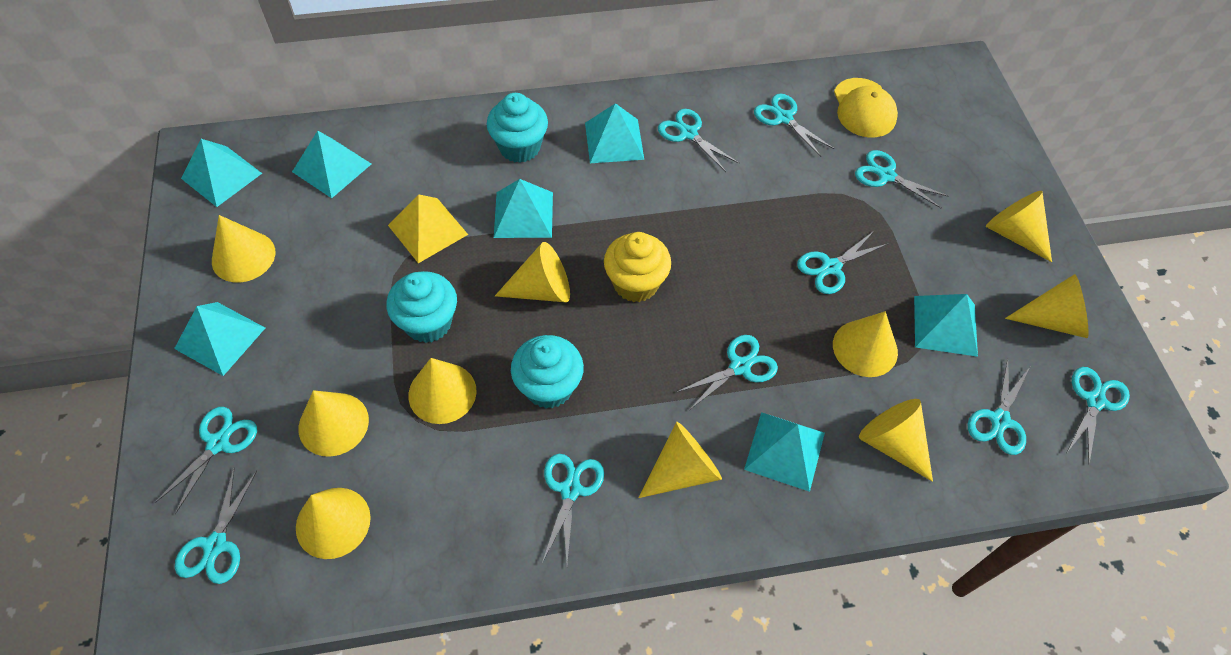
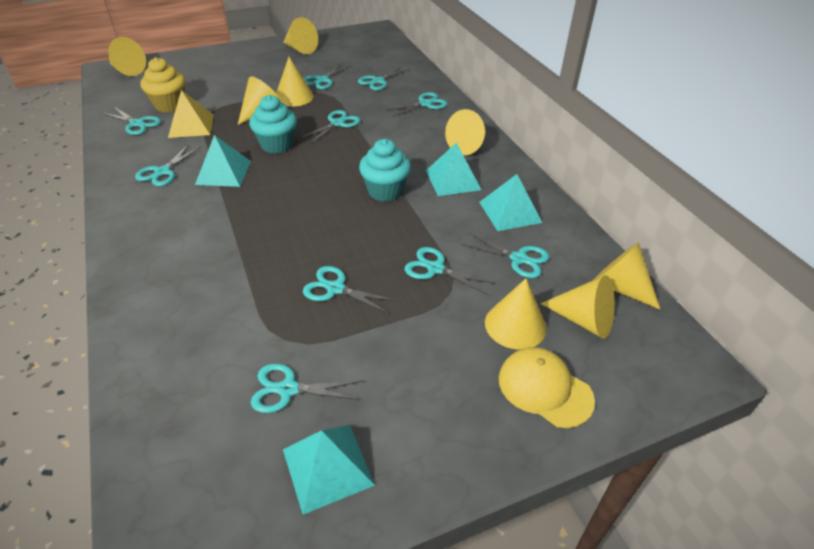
turquoise cupcake: 3 -> 2
turquoise pyramid: 7 -> 4
yellow cone: 10 -> 8

